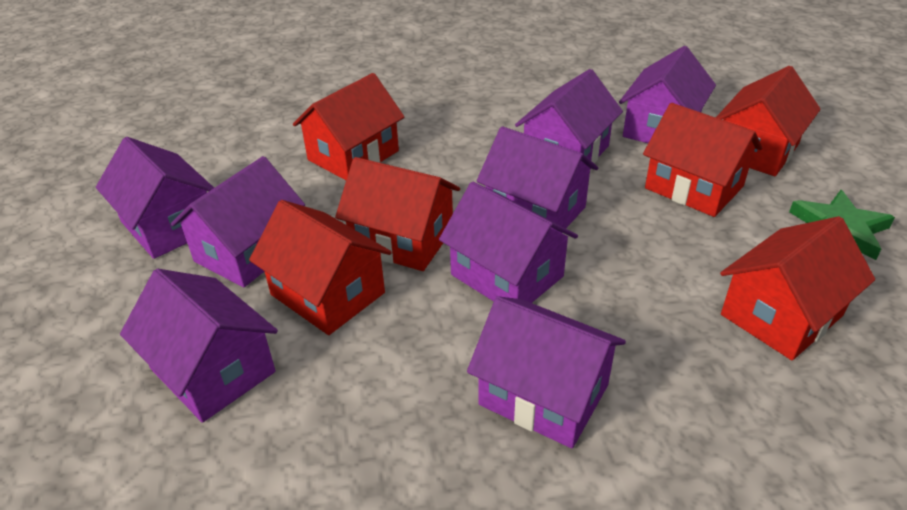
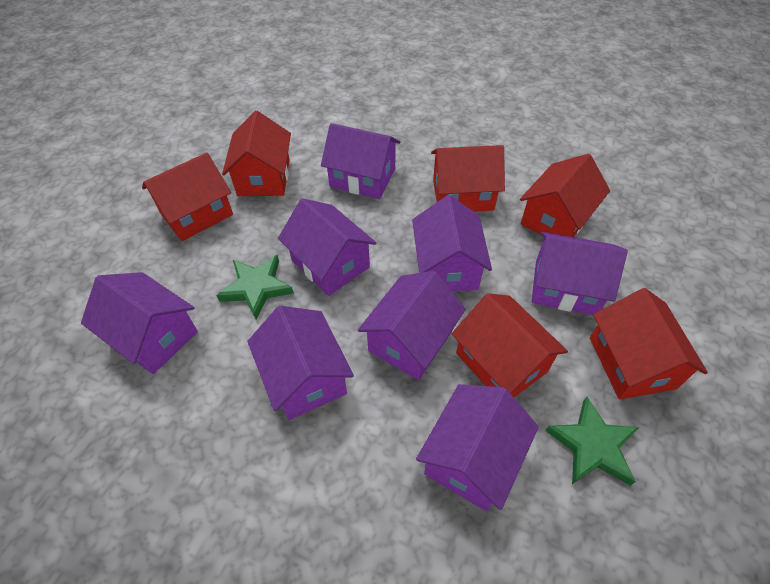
green star: 1 -> 2

